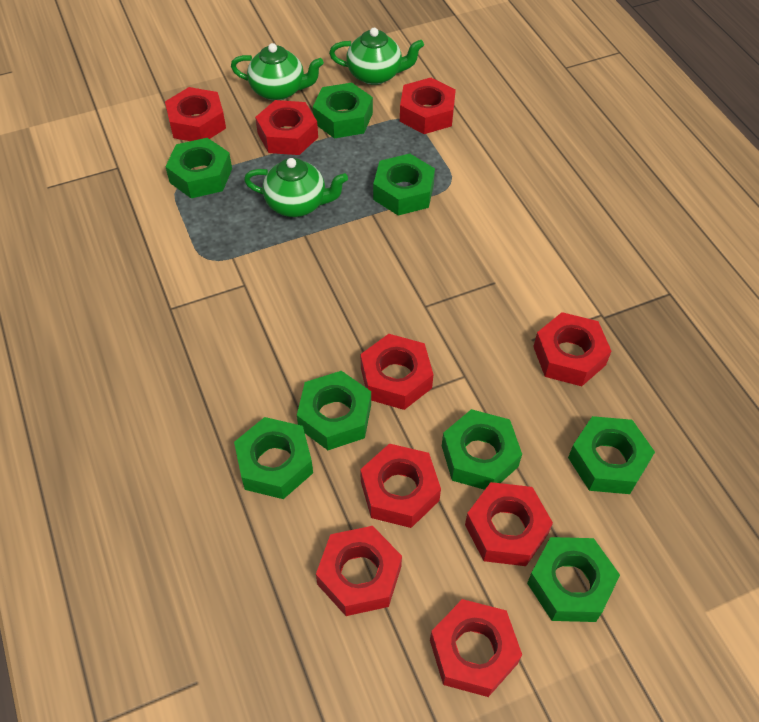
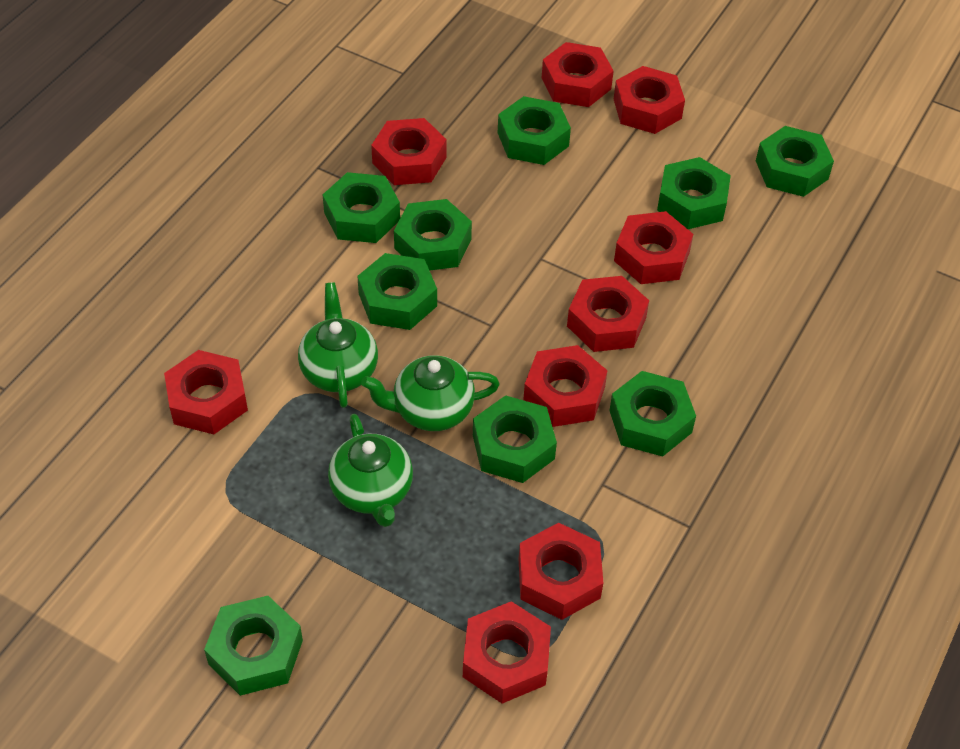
green nut: 8 -> 9

